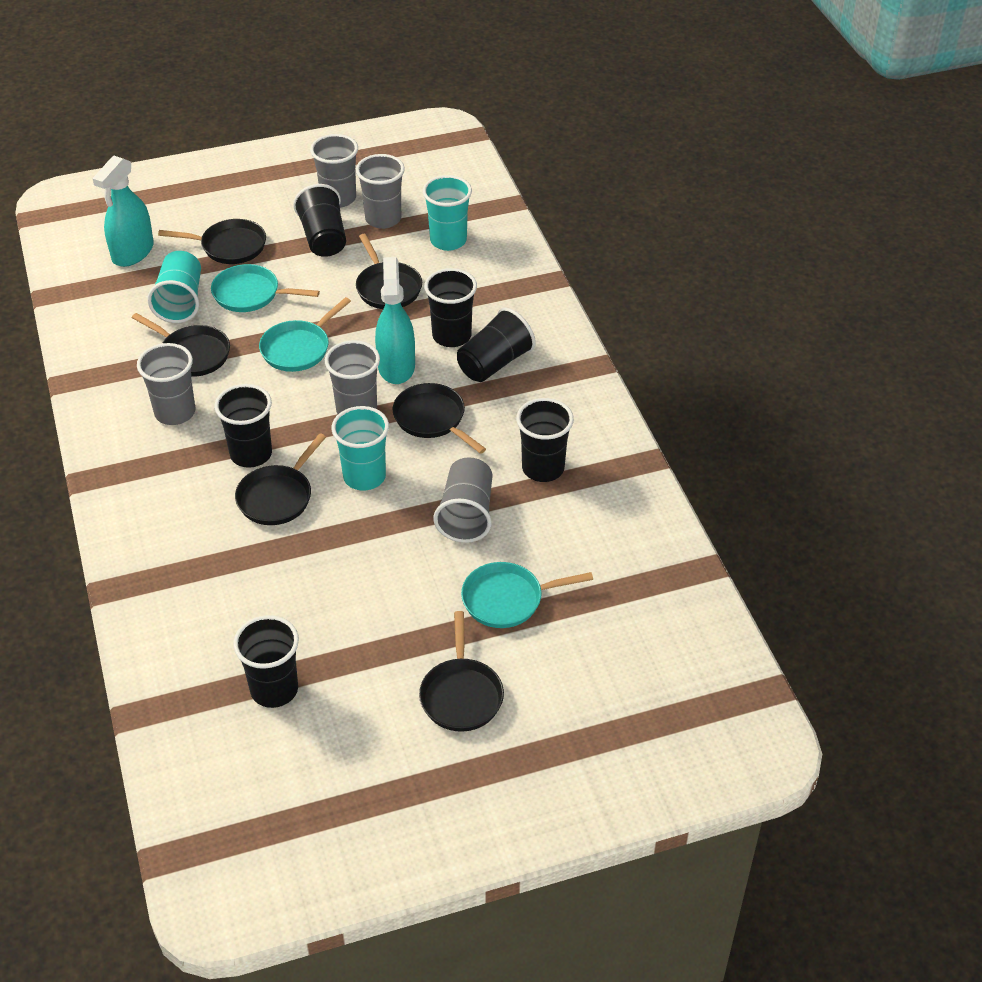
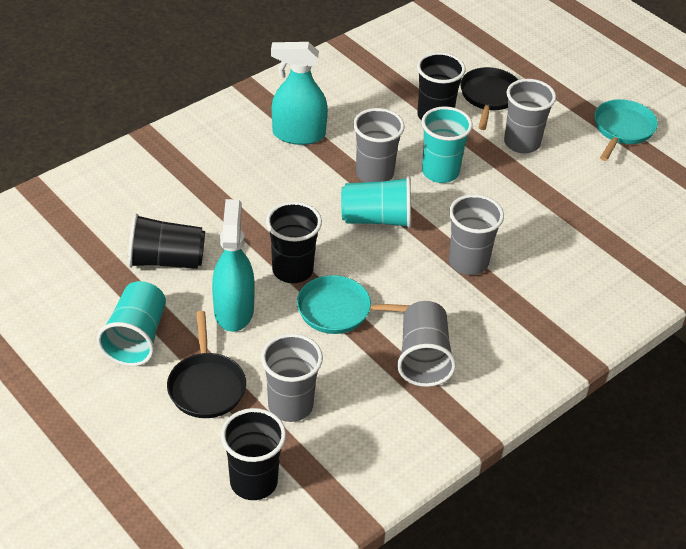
black cup: 6 -> 4
black pan: 6 -> 2
turquoise pan: 3 -> 2

